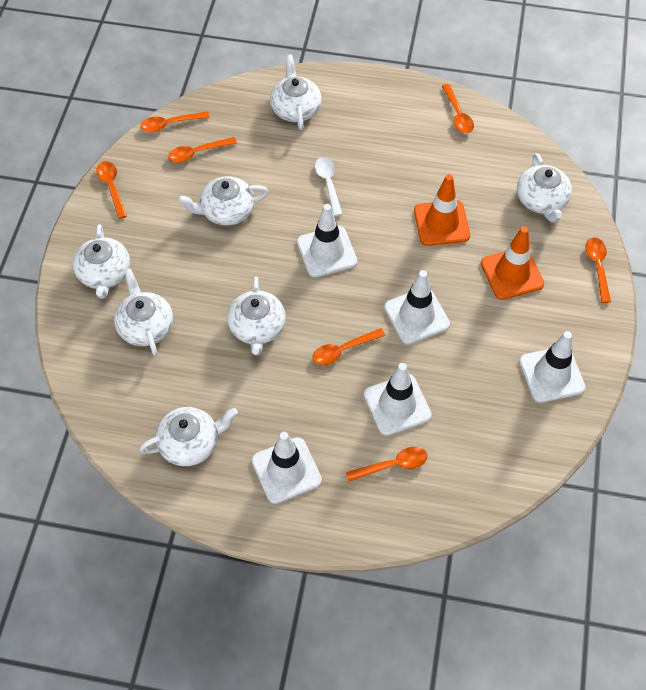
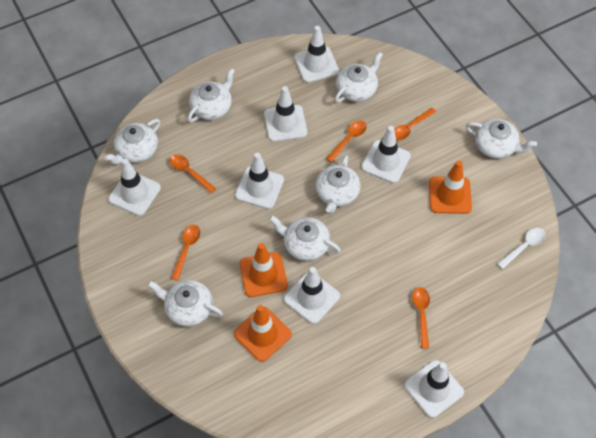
orange spoon: 7 -> 5
orange traffic cone: 2 -> 3
white traffic cone: 5 -> 7

